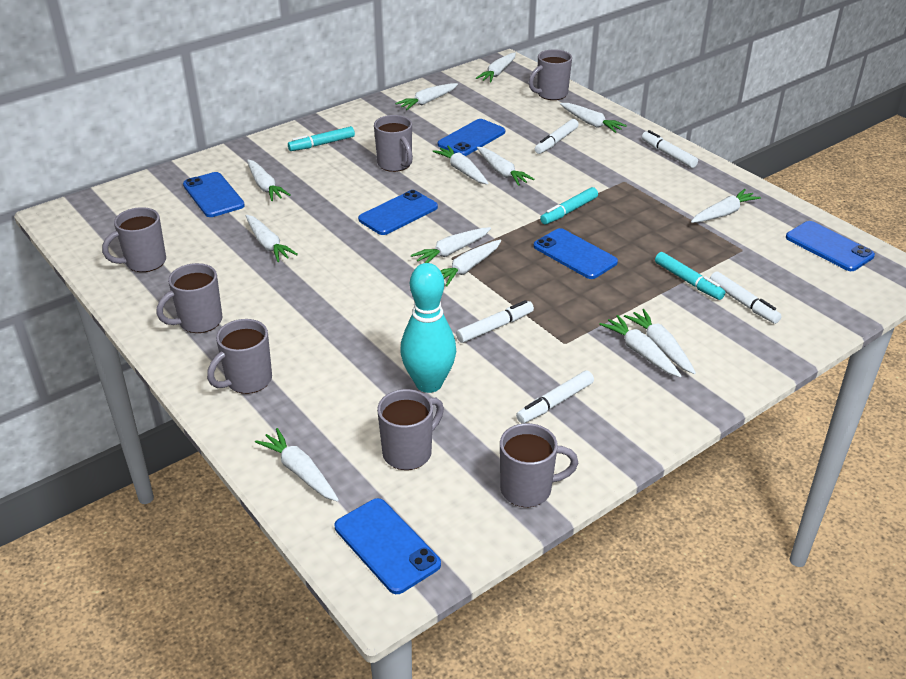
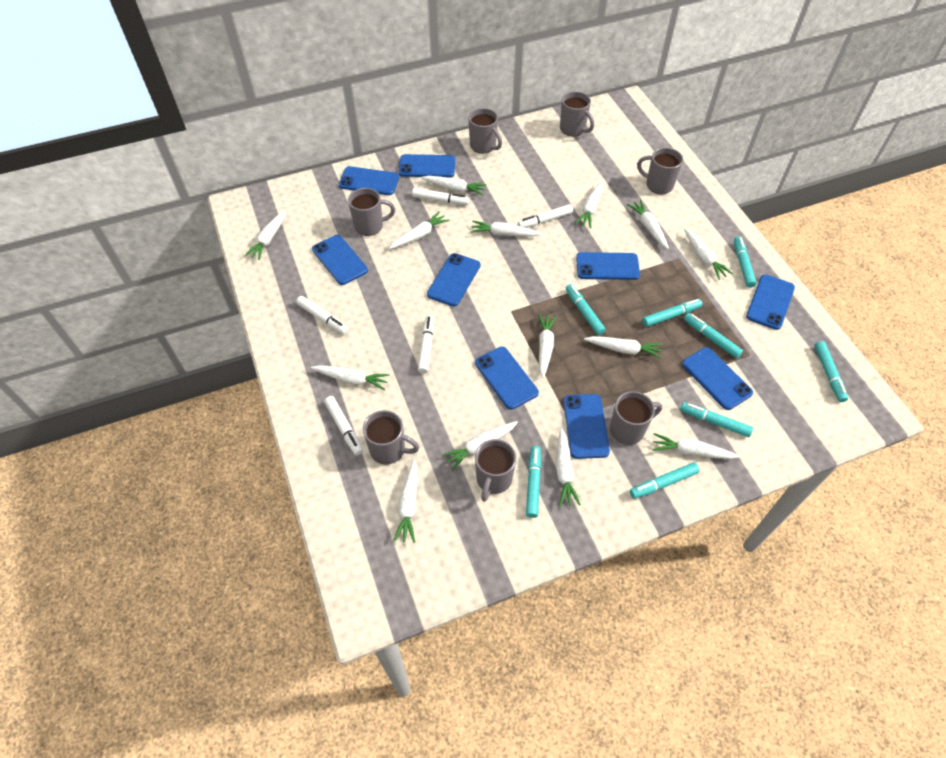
blue phone: 6 -> 9
turquoise bowling pin: 1 -> 0
turquoise marker: 3 -> 8
white carrot: 13 -> 14

